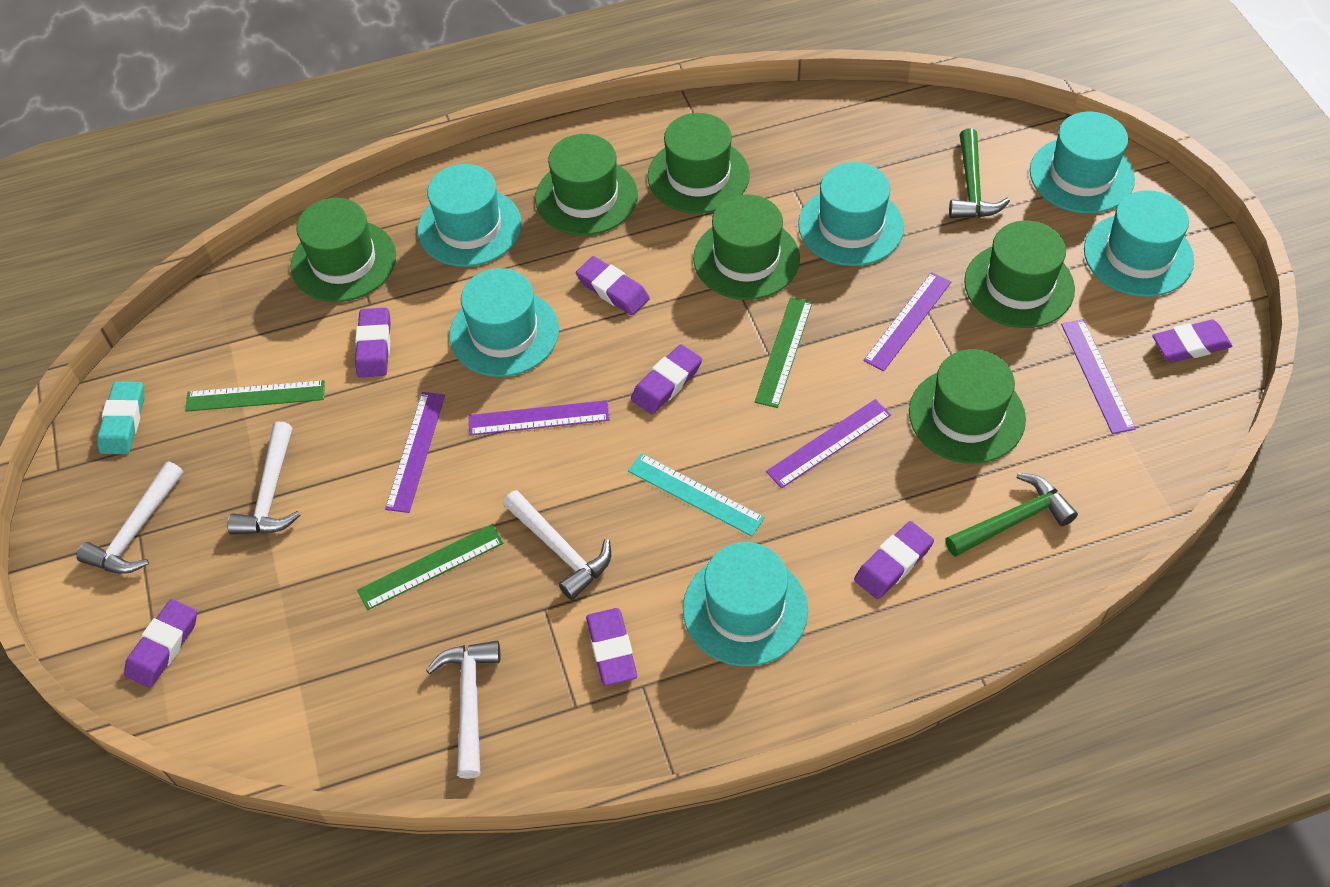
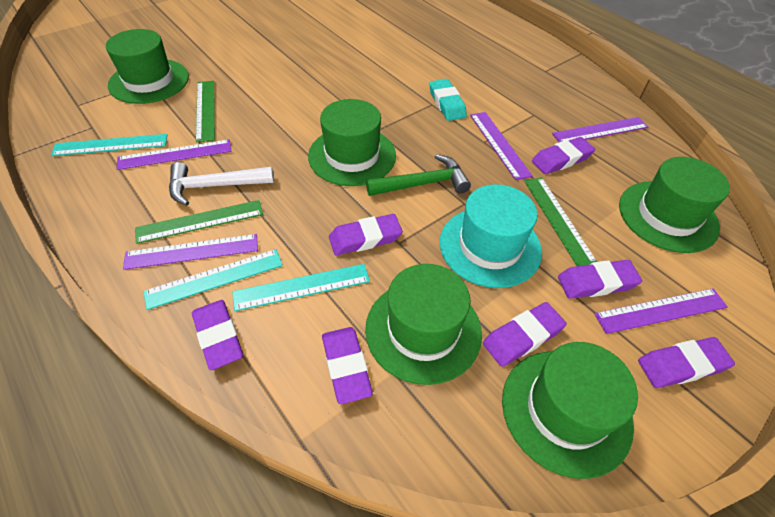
green hammer: 2 -> 1
green hat: 6 -> 5
turquoise hat: 6 -> 1
turquoise ruler: 1 -> 3
white hammer: 4 -> 1

